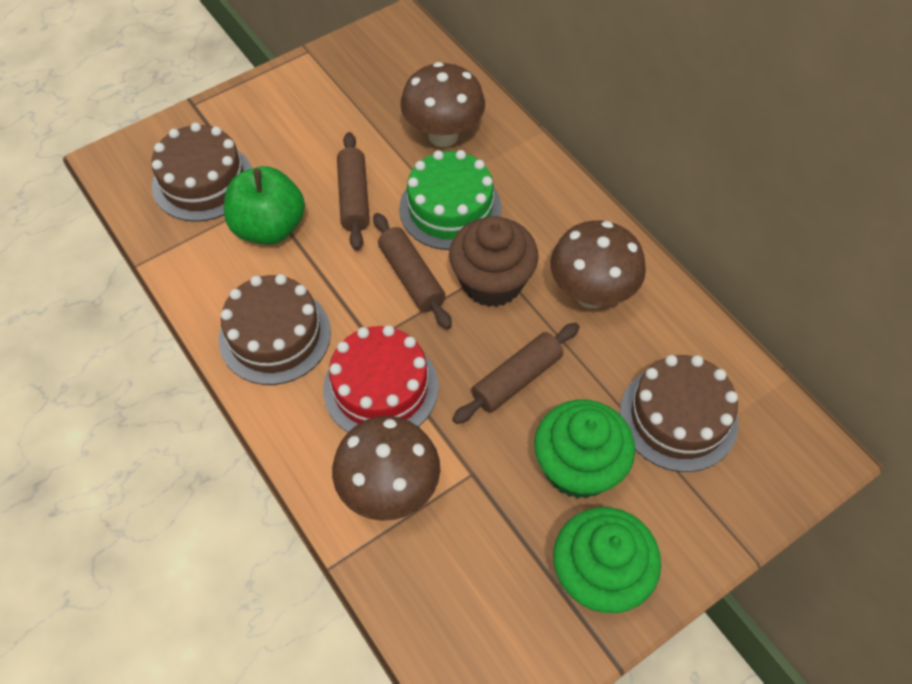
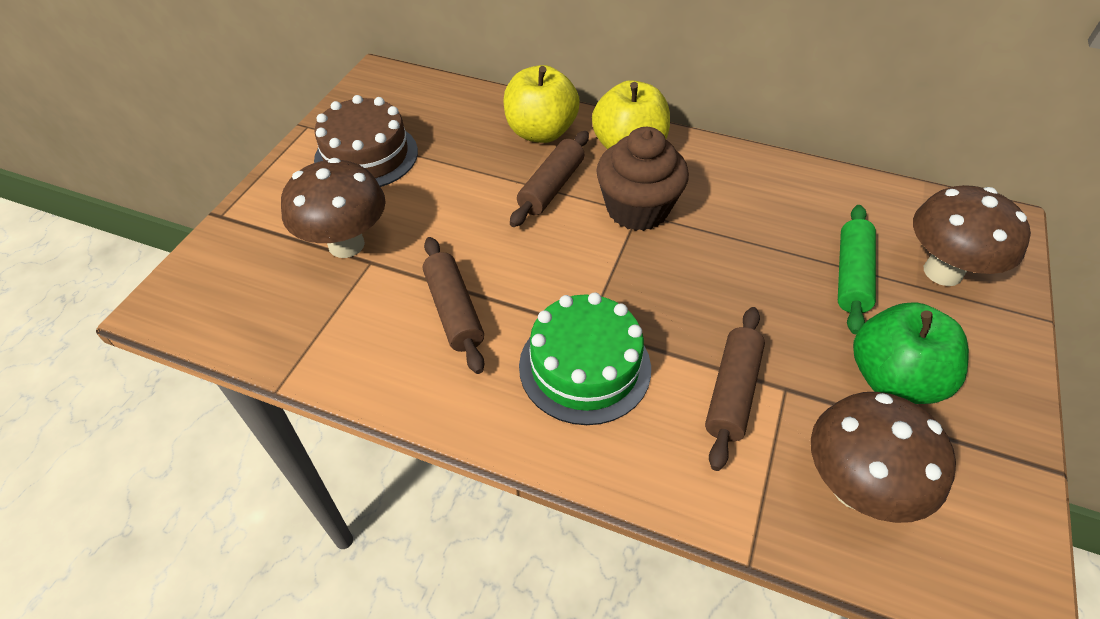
brown cake: 3 -> 1
green cupcake: 2 -> 0
green rolling pin: 0 -> 1
red cake: 1 -> 0
yellow apple: 0 -> 2

